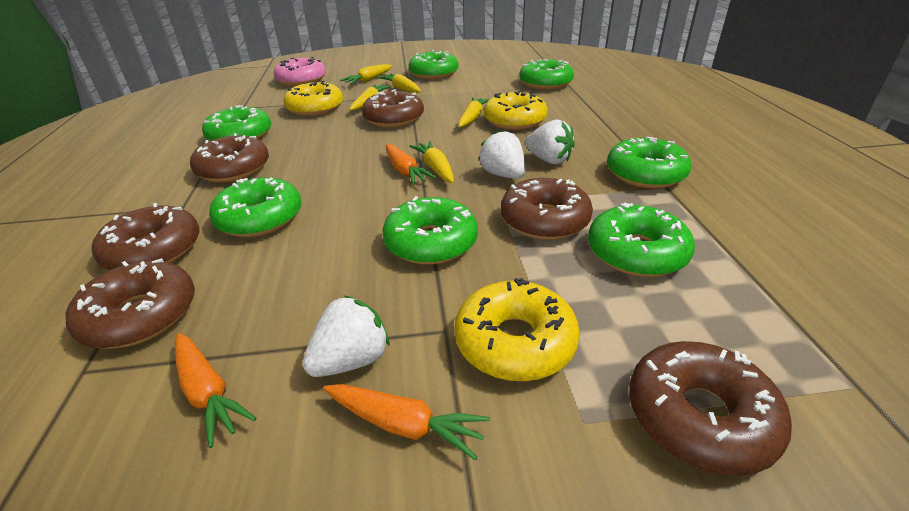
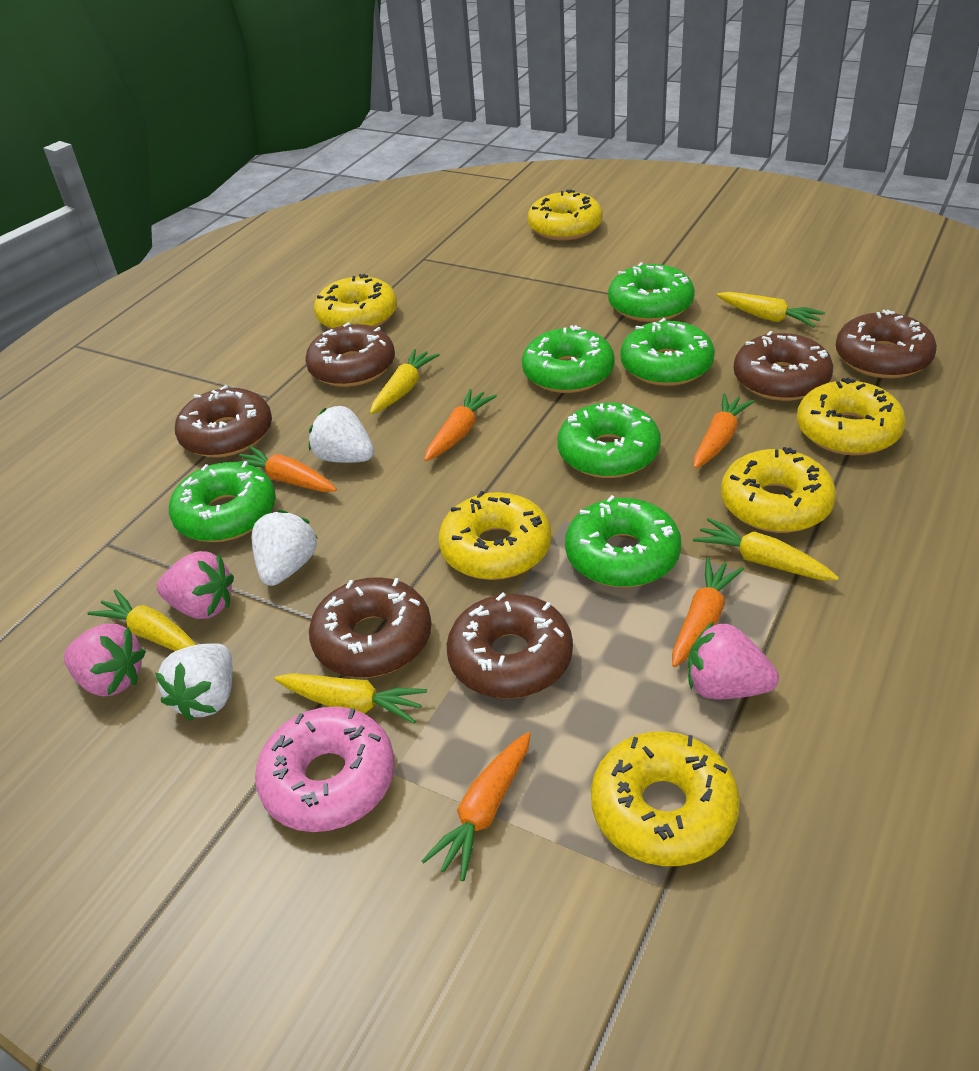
green donut: 7 -> 6
orange carrot: 3 -> 5
pink strawberry: 0 -> 3
yellow donut: 3 -> 6

